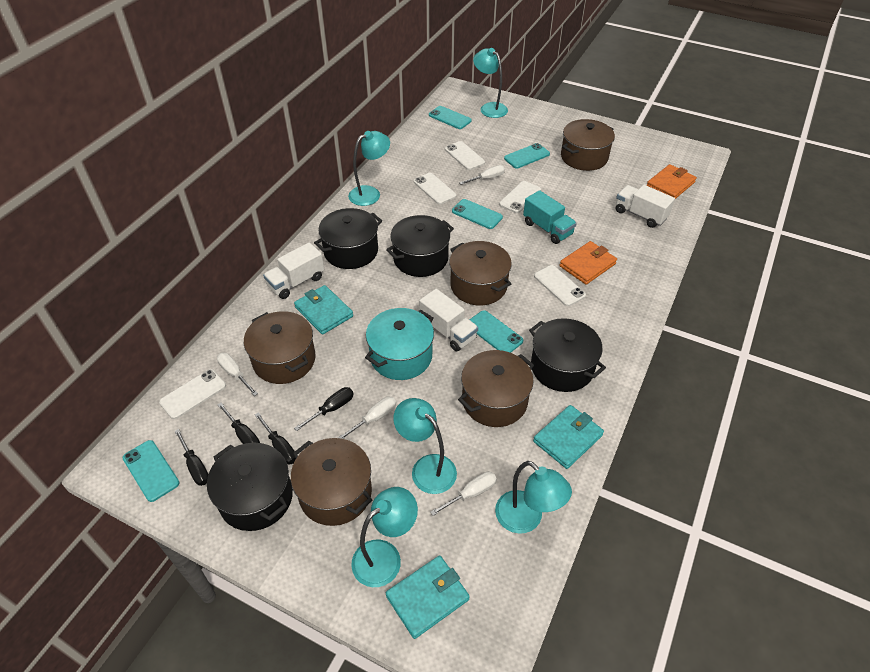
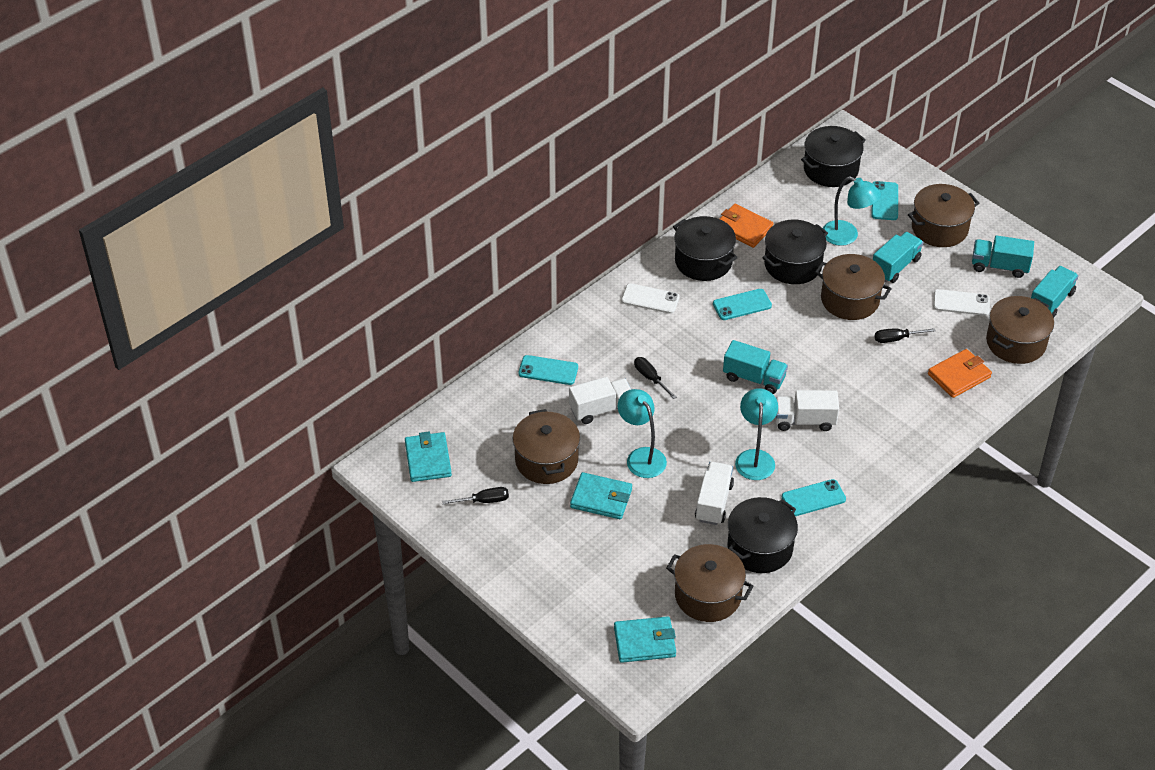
black screwdriver: 4 -> 3
turquoise lamp: 5 -> 3
turquoise phone: 5 -> 4
turquoise pot: 1 -> 0
turquoise truck: 1 -> 4
white phone: 5 -> 2
white screwdriver: 4 -> 0

